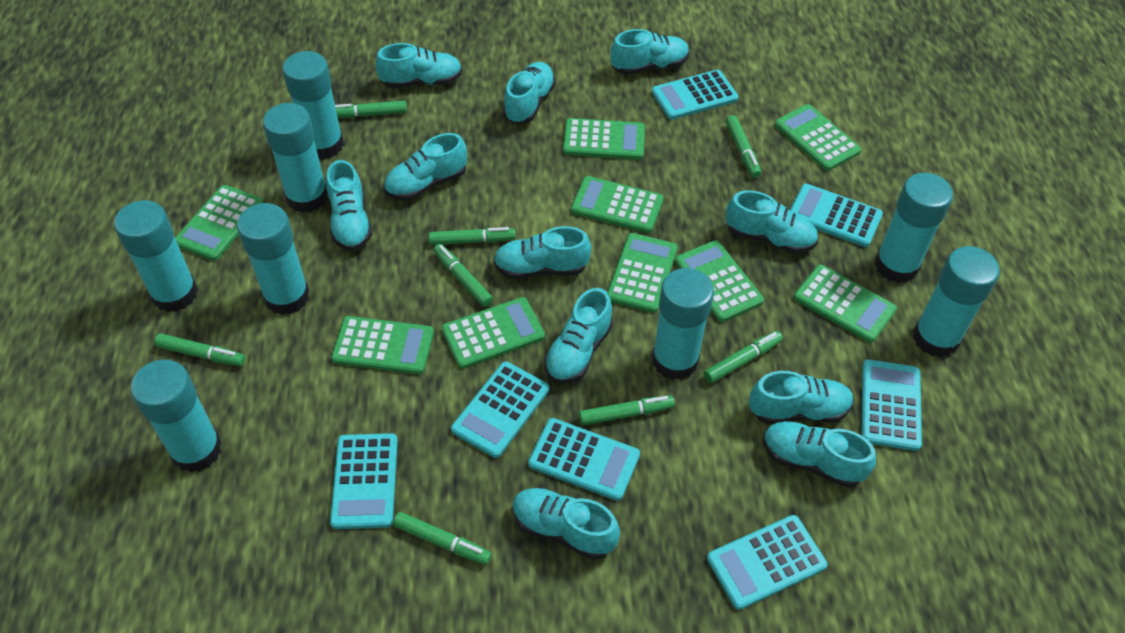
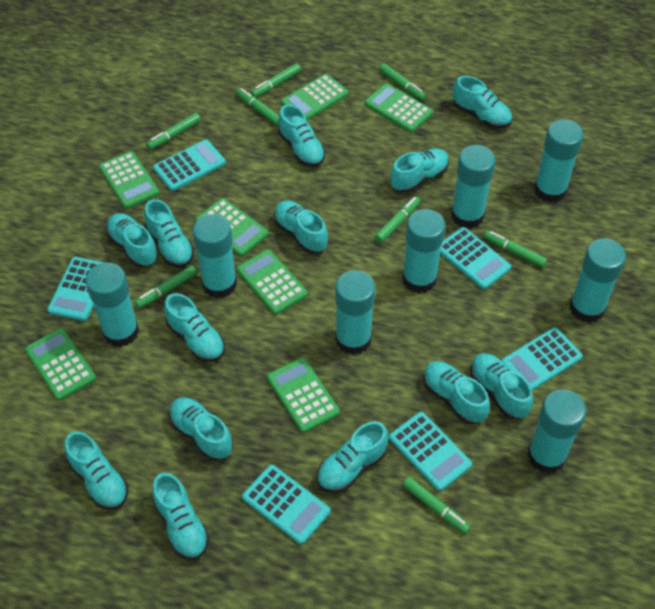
green calculator: 9 -> 7
turquoise calculator: 7 -> 6
turquoise shoe: 11 -> 13

